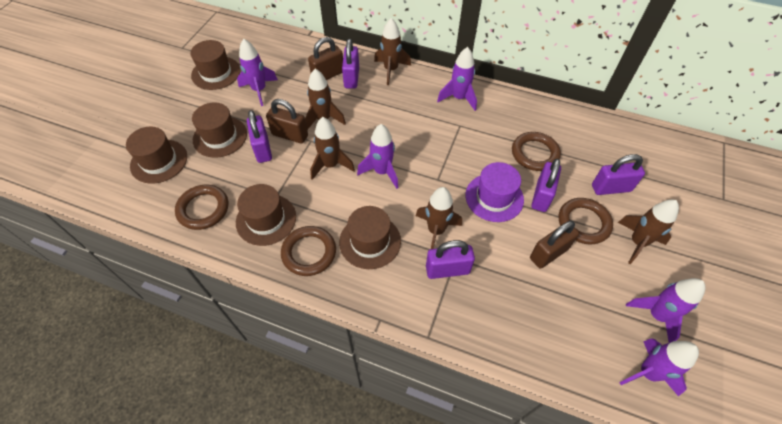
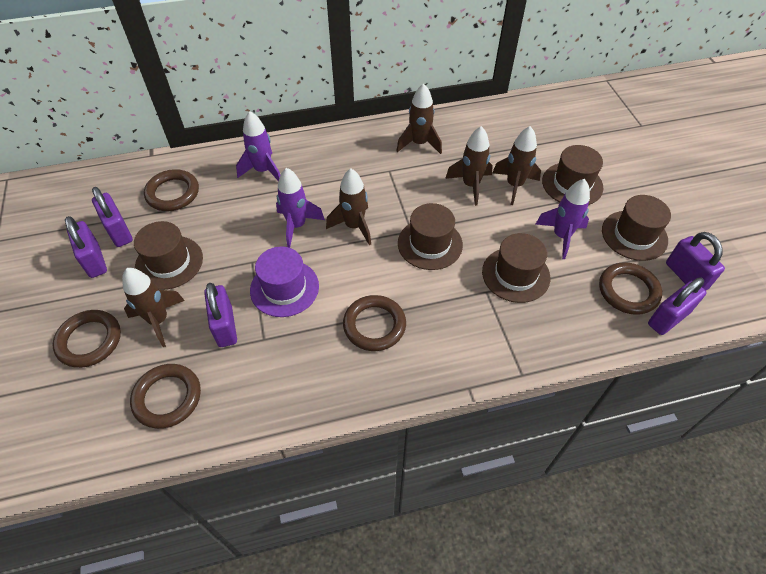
brown padlock: 3 -> 0
brown ring: 4 -> 5
purple rocket: 5 -> 3

